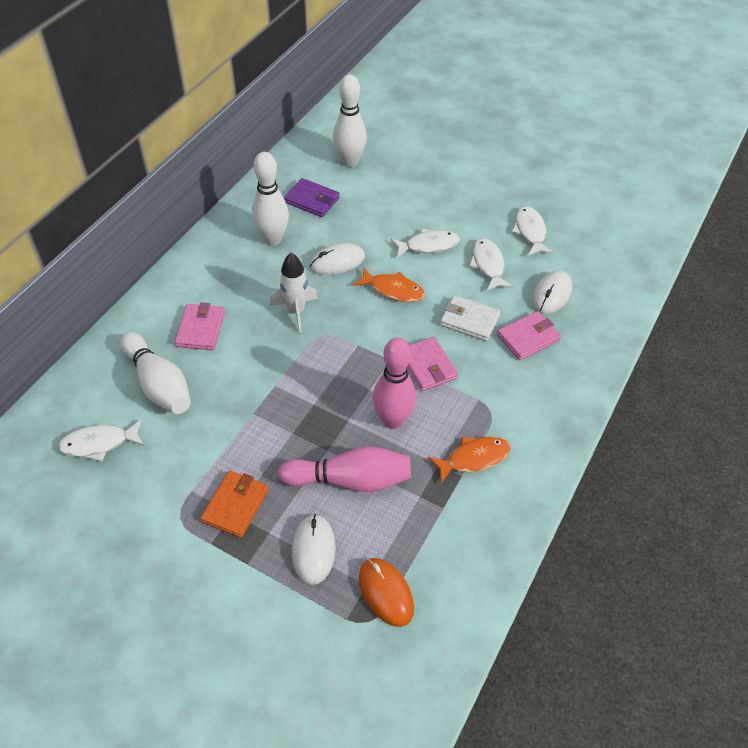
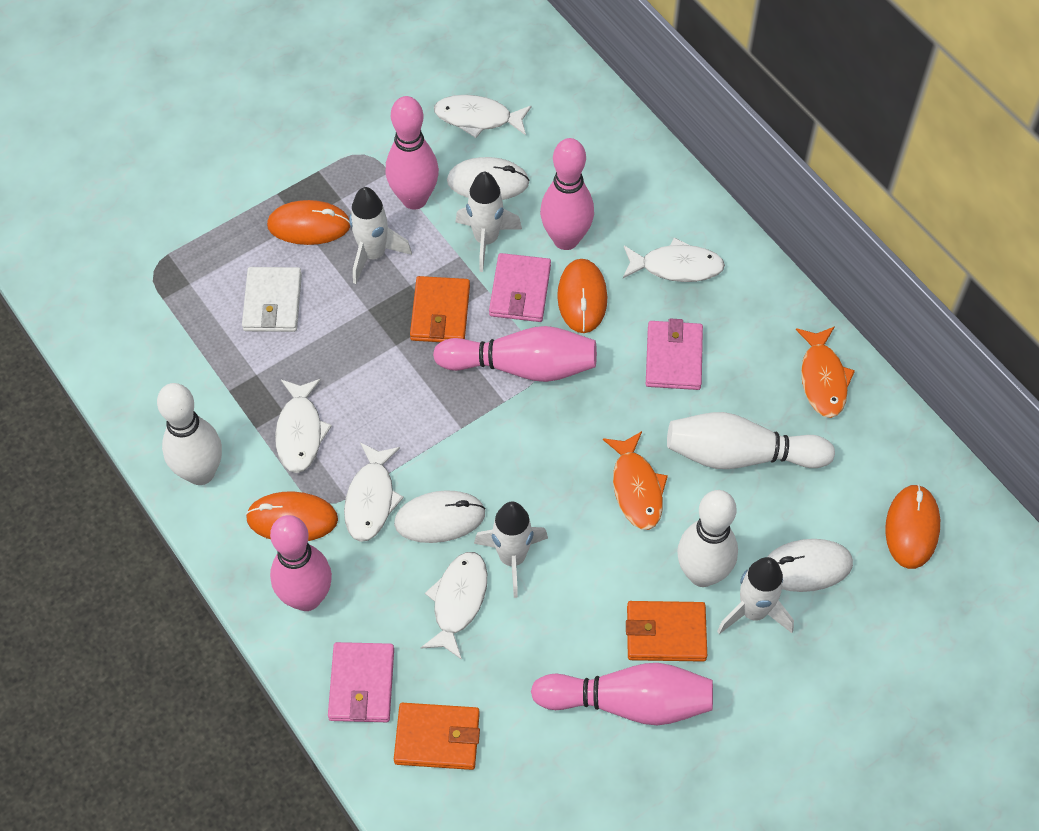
orange mouse: 1 -> 4
orange wallet: 1 -> 3
pink bowling pin: 2 -> 5
purple wallet: 1 -> 0
white fish: 4 -> 5
white rocket: 1 -> 4

